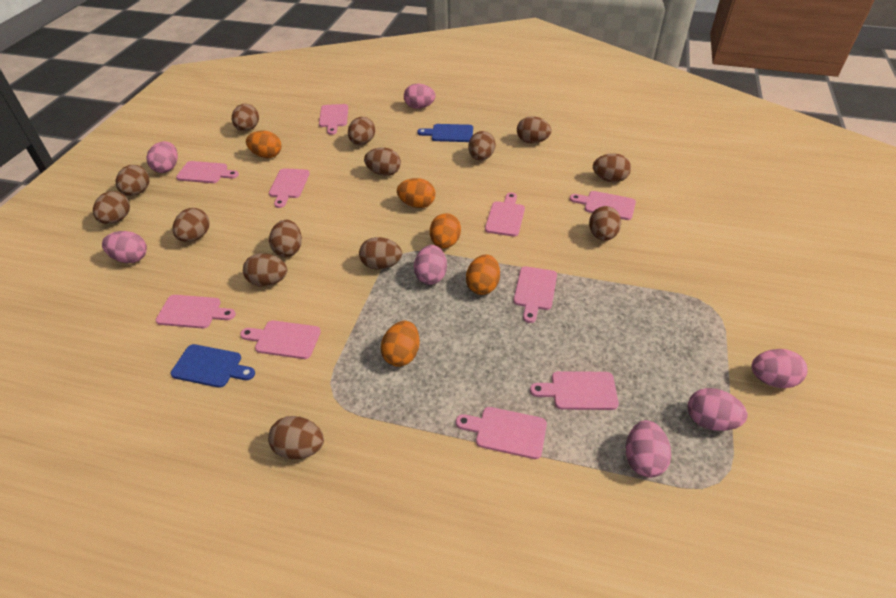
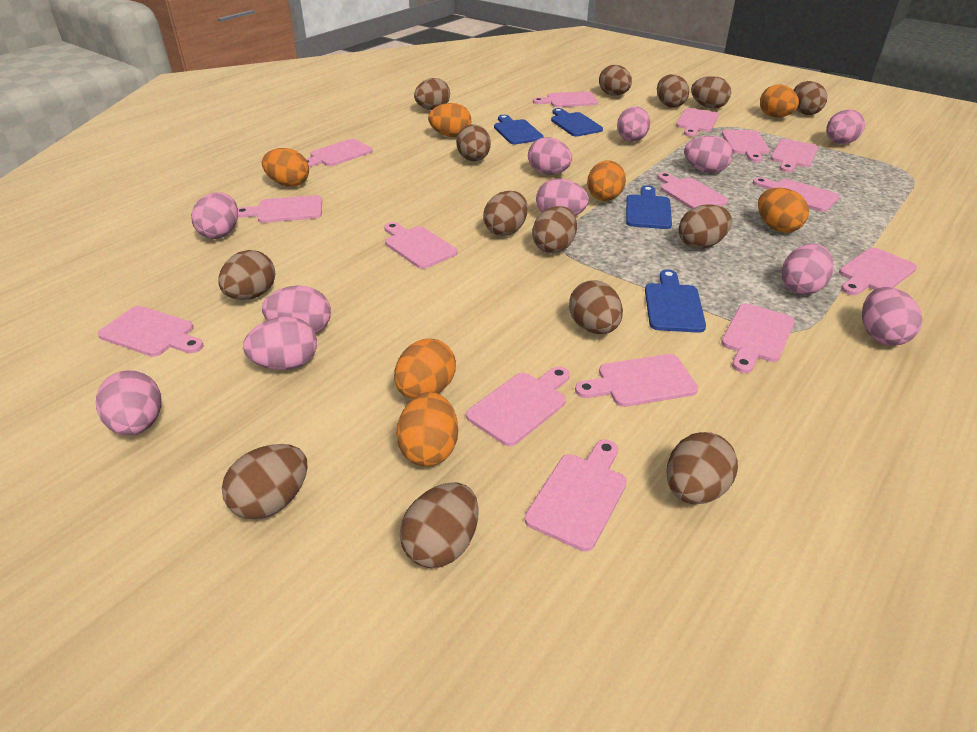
blue cutting board: 2 -> 4
orange egg: 5 -> 7
pink cutting board: 10 -> 15
pink egg: 7 -> 11

